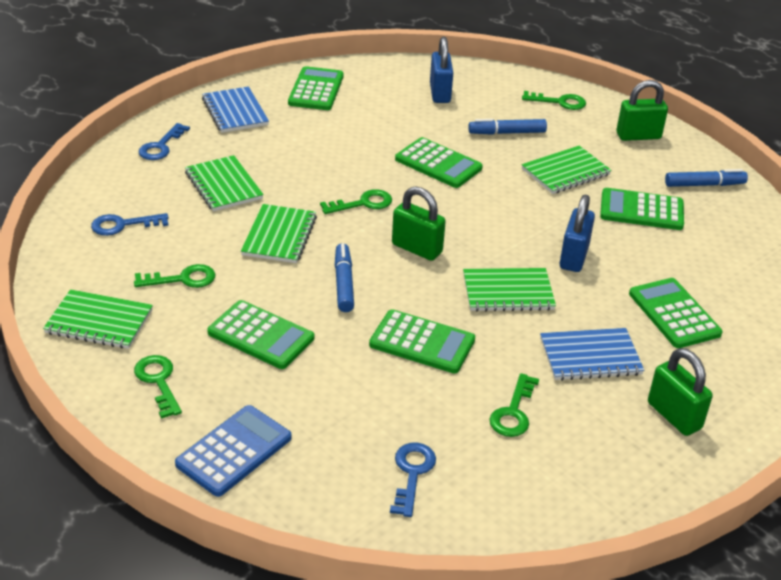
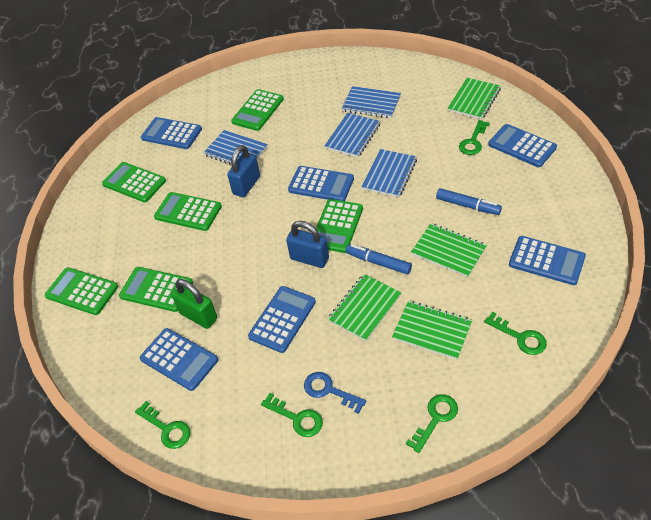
blue calculator: 1 -> 6
blue key: 3 -> 1
blue marker: 3 -> 2
blue notebook: 2 -> 4
green notebook: 5 -> 4
green padlock: 3 -> 1

